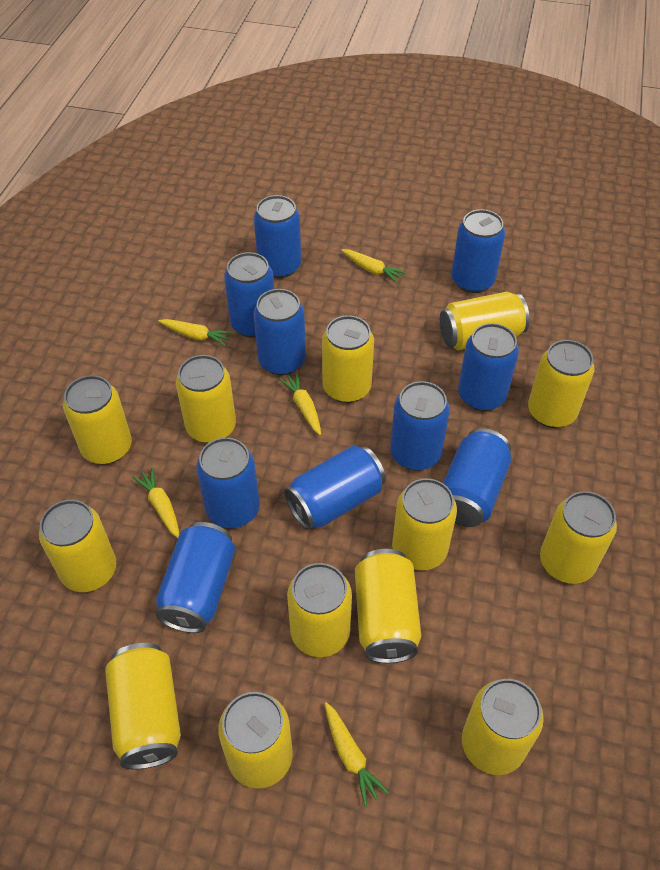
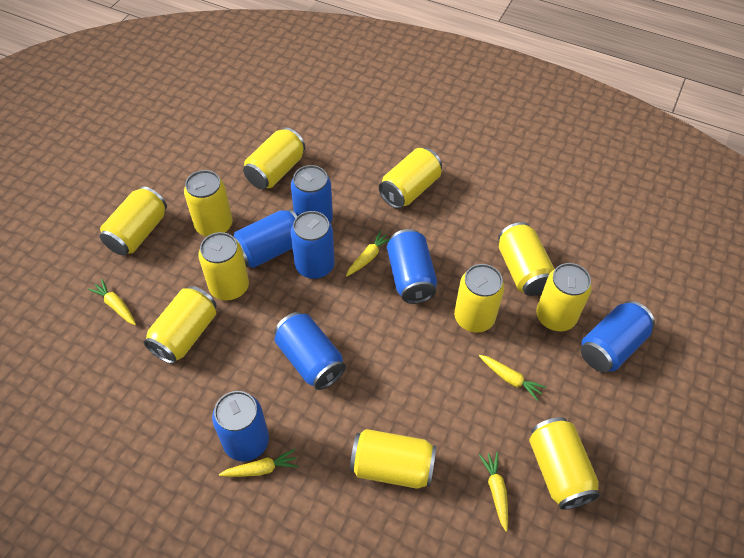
blue can: 10 -> 7
yellow can: 13 -> 11

